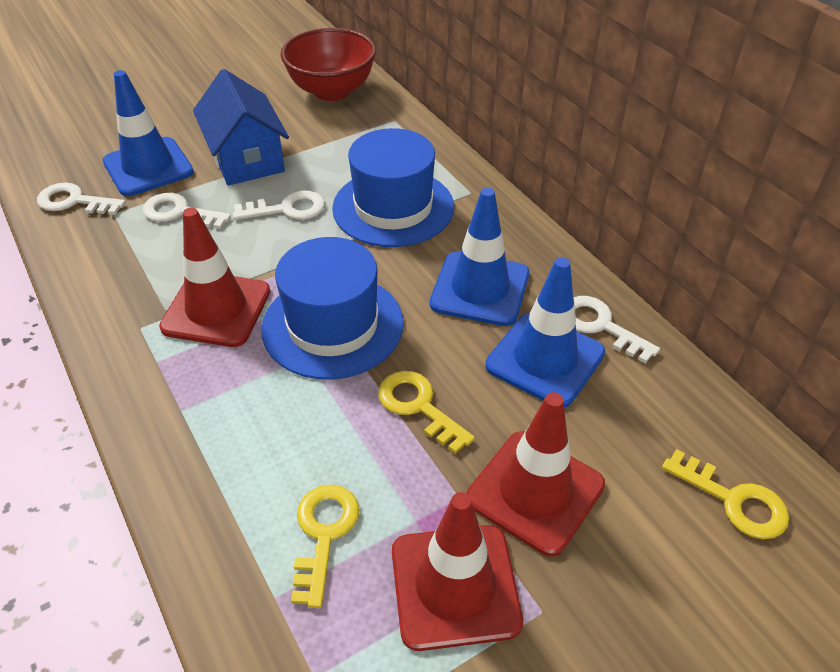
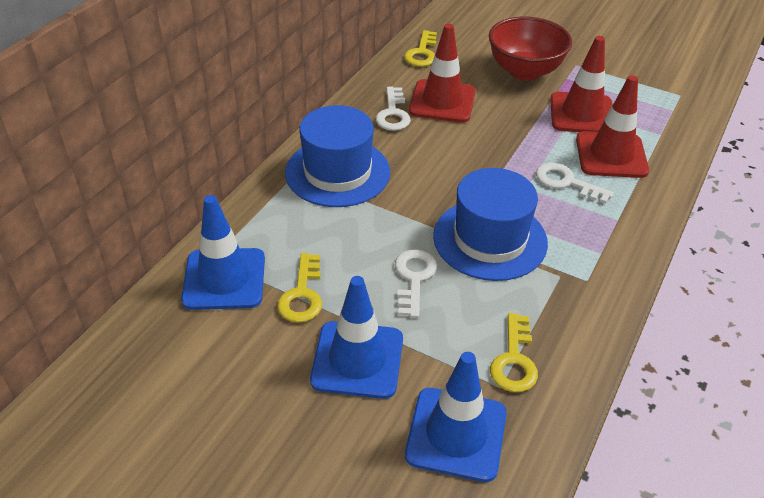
blue house: 1 -> 0
white key: 4 -> 3

